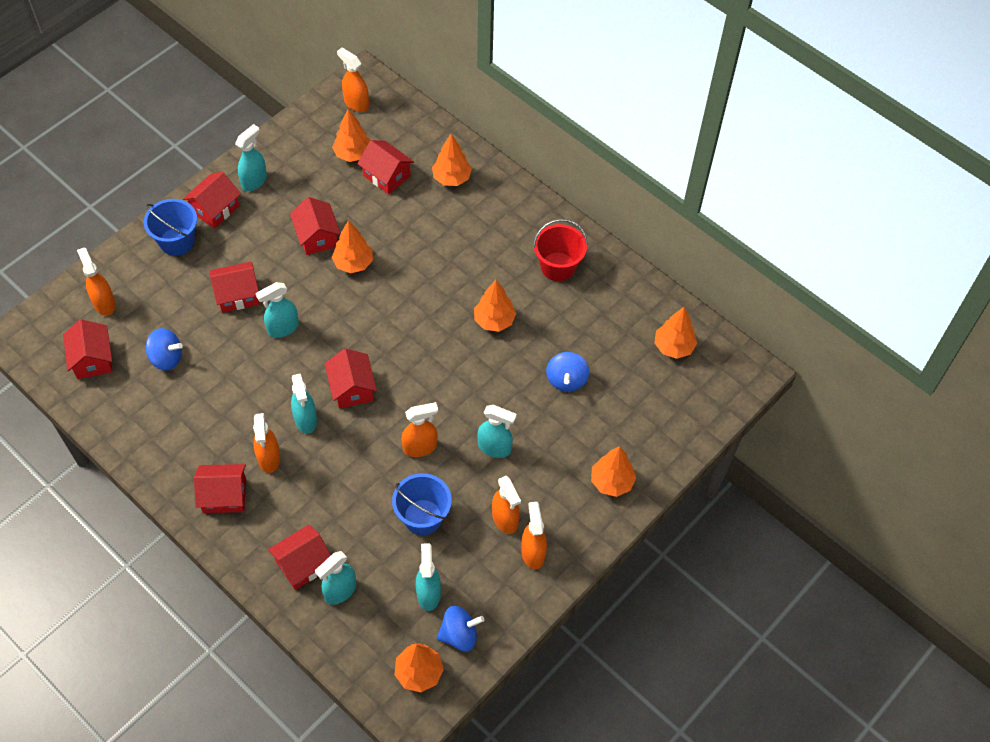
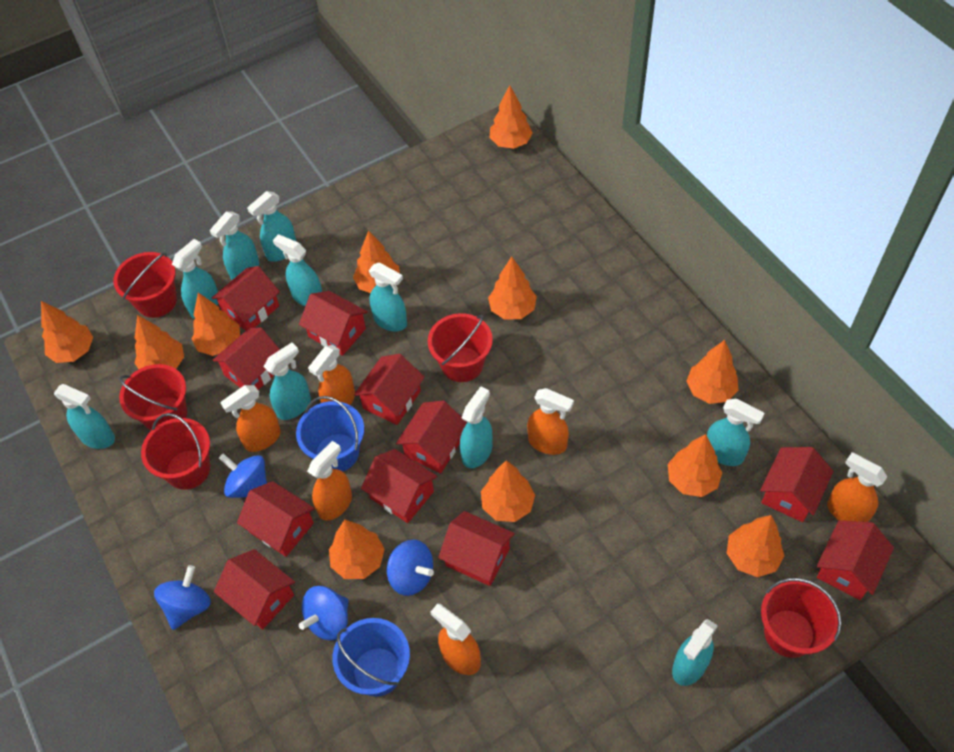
blue spinning top: 3 -> 4
orange tree: 7 -> 11
red bucket: 1 -> 5
red house: 8 -> 11
turquoise spray bottle: 6 -> 10

